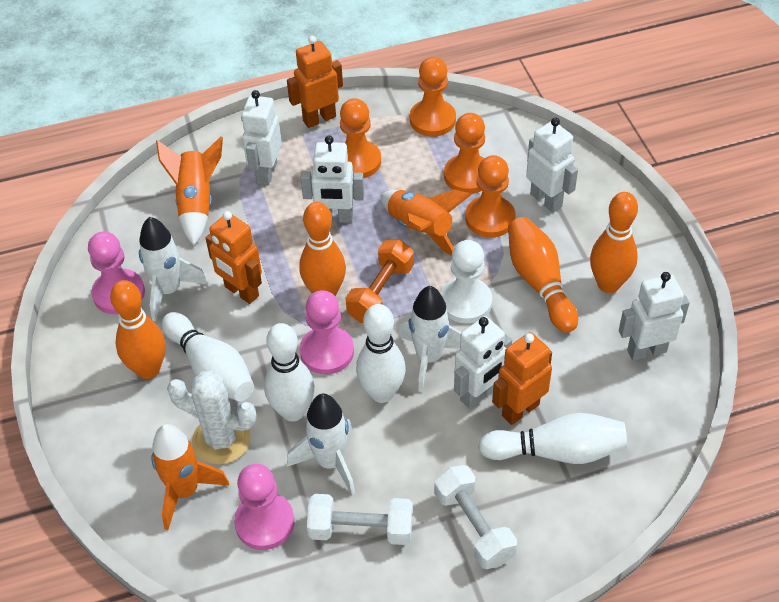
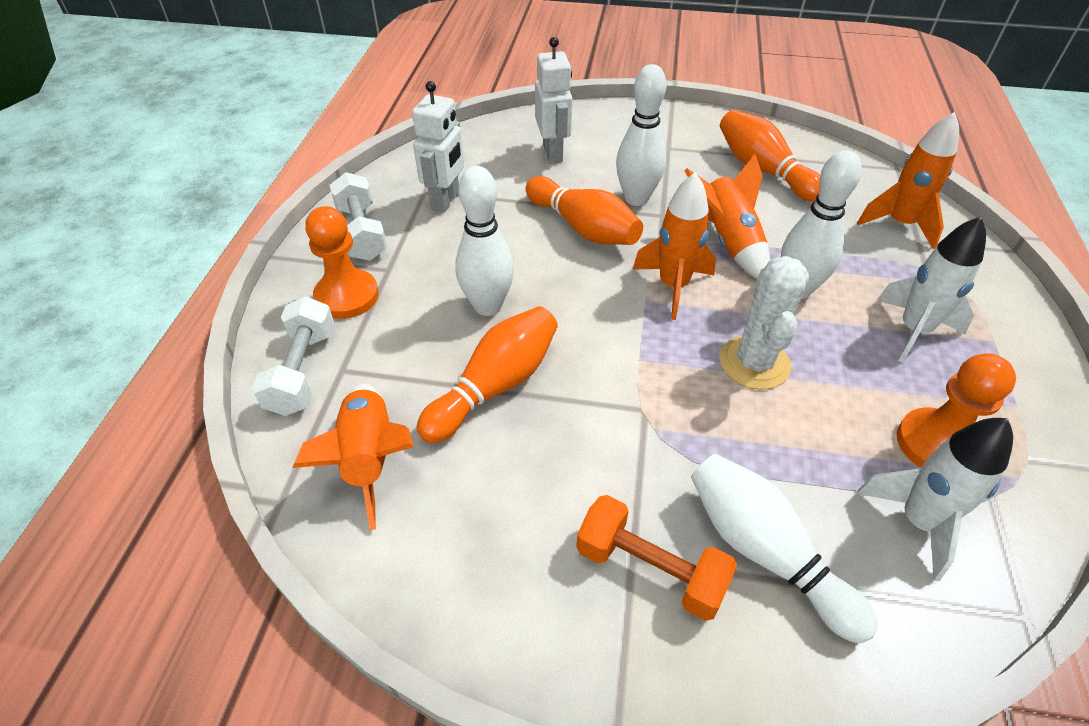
orange bowling pin: 4 -> 3
orange pawn: 4 -> 2
orange robot: 3 -> 0
orange rocket: 3 -> 4
pink pawn: 3 -> 0
white pawn: 1 -> 0
white robot: 5 -> 2
white rocket: 3 -> 2

